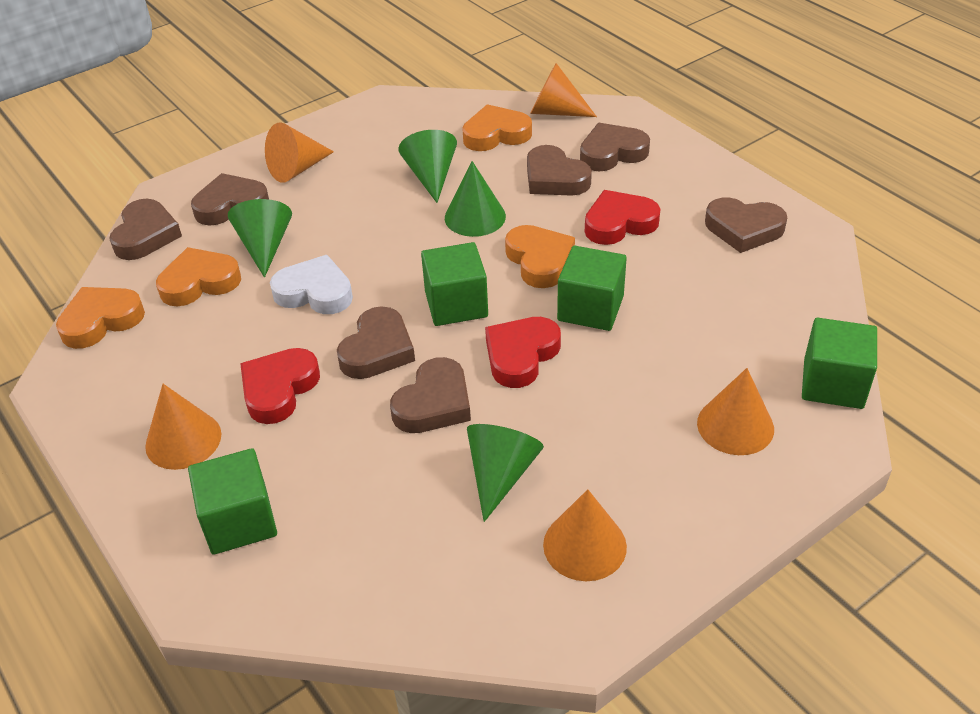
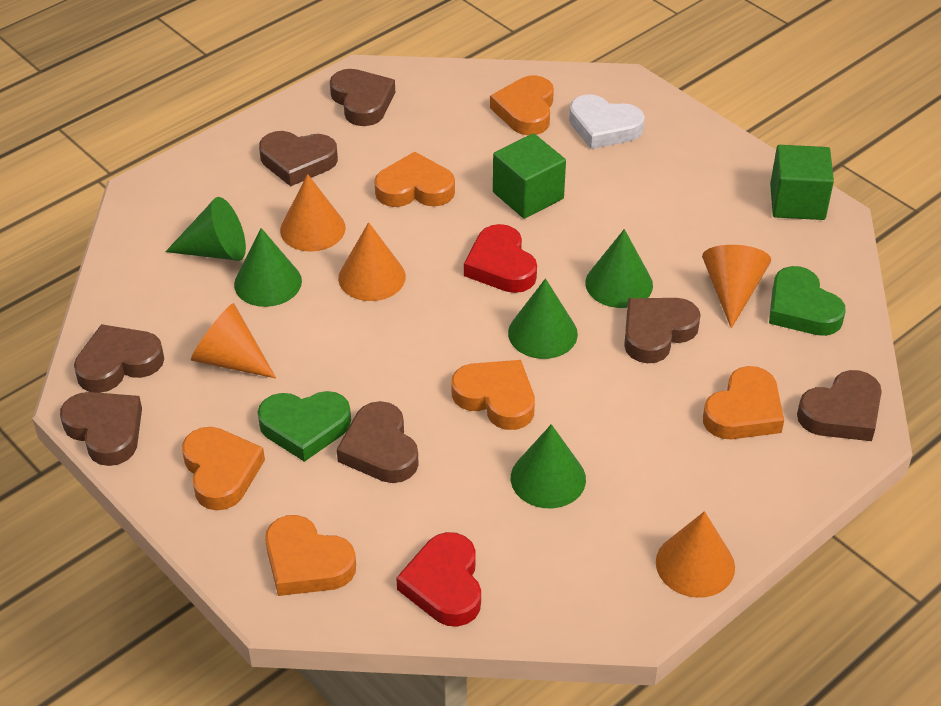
green cone: 4 -> 5
green cube: 4 -> 2
green heart: 0 -> 2
orange heart: 4 -> 6
red heart: 3 -> 2

